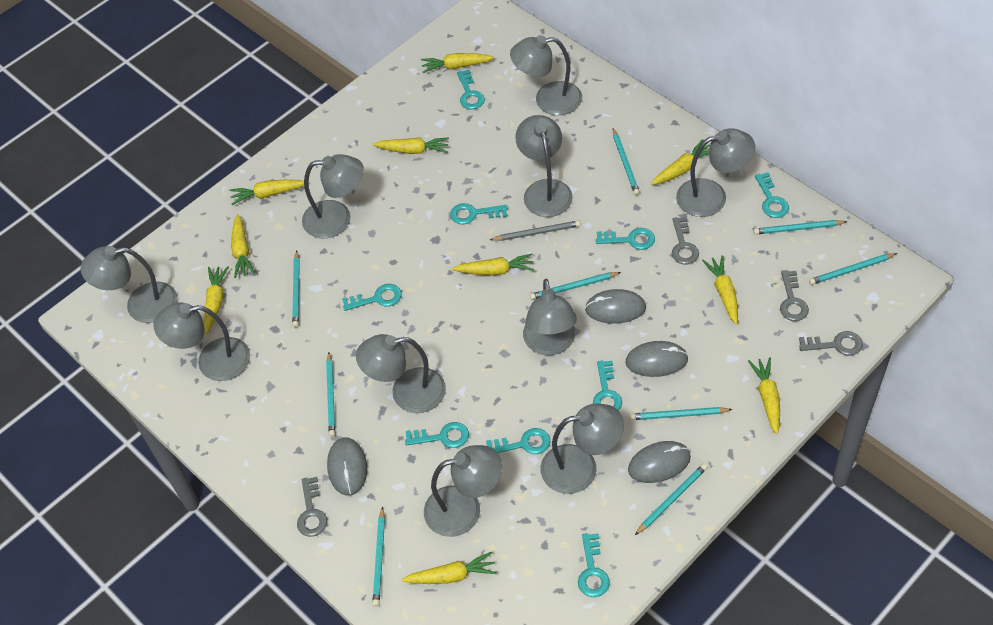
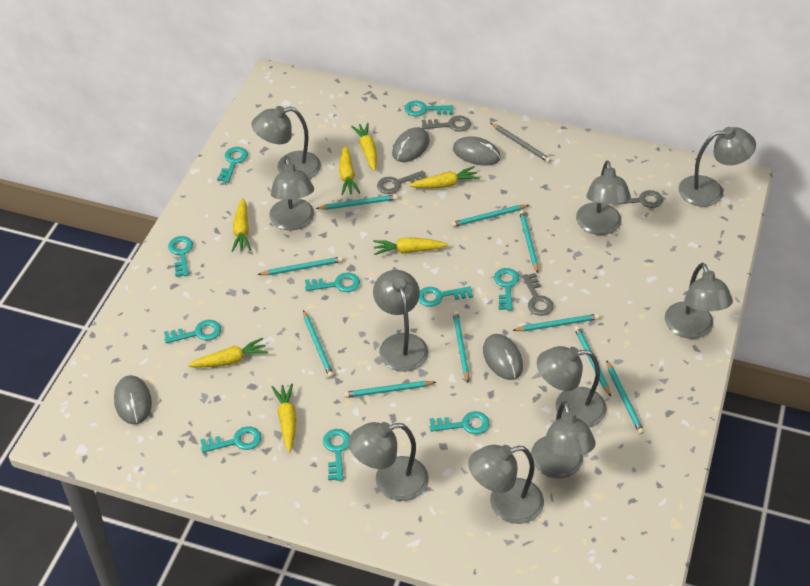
turquoise key: 9 -> 10
turquoise pencil: 9 -> 10
yellow carrot: 10 -> 7

